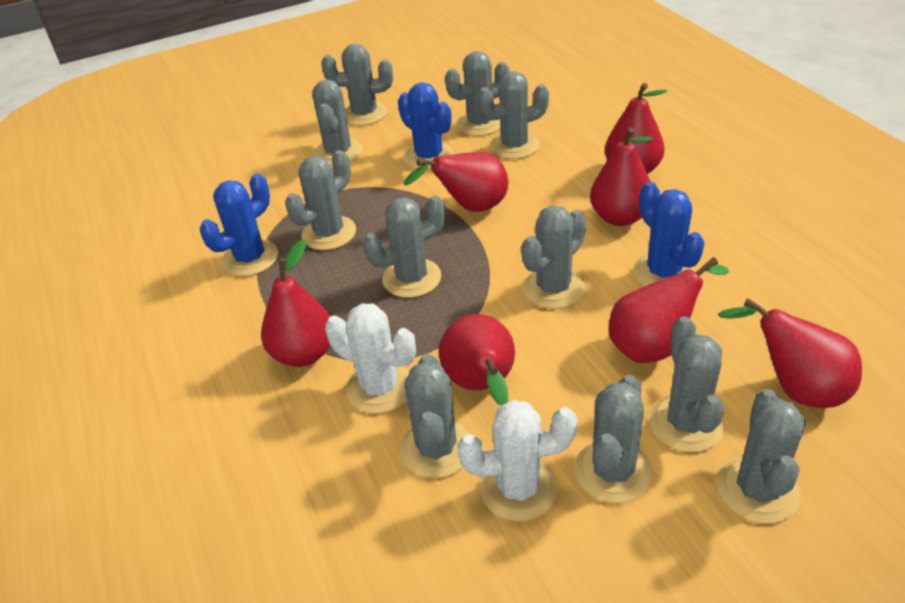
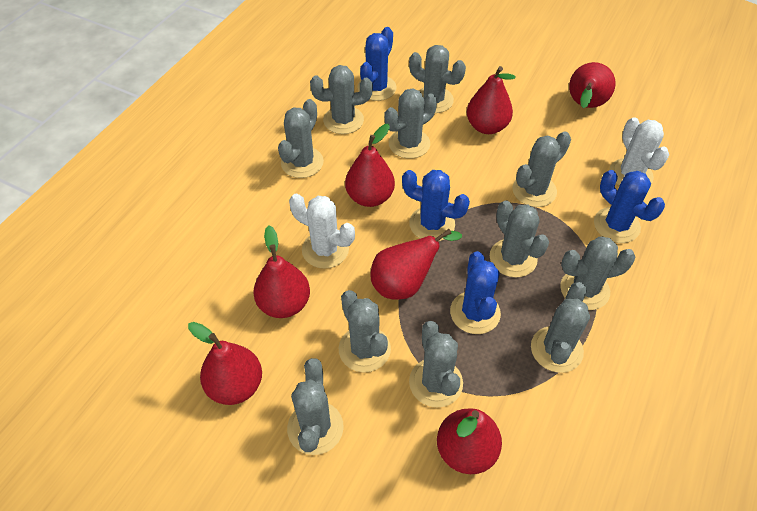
blue cactus: 3 -> 4

